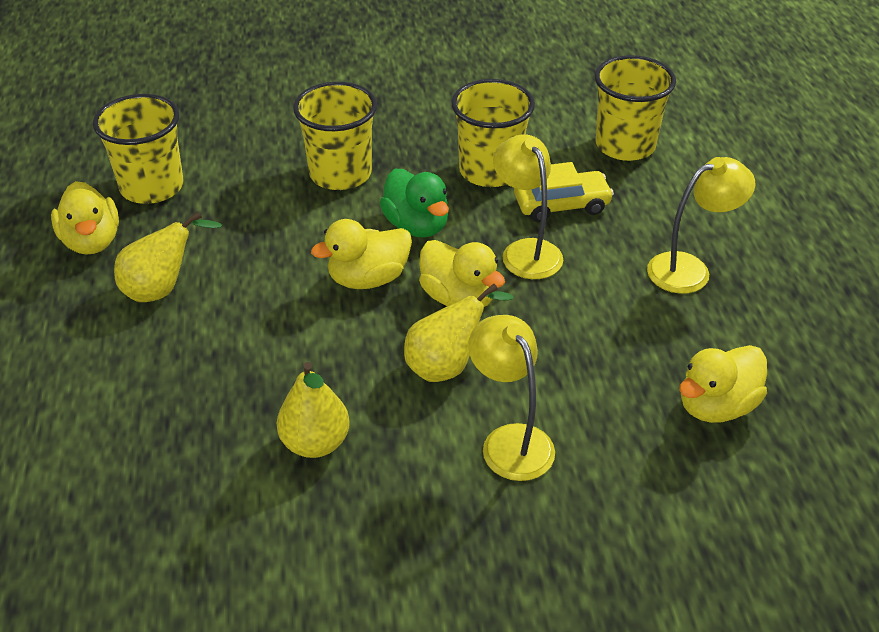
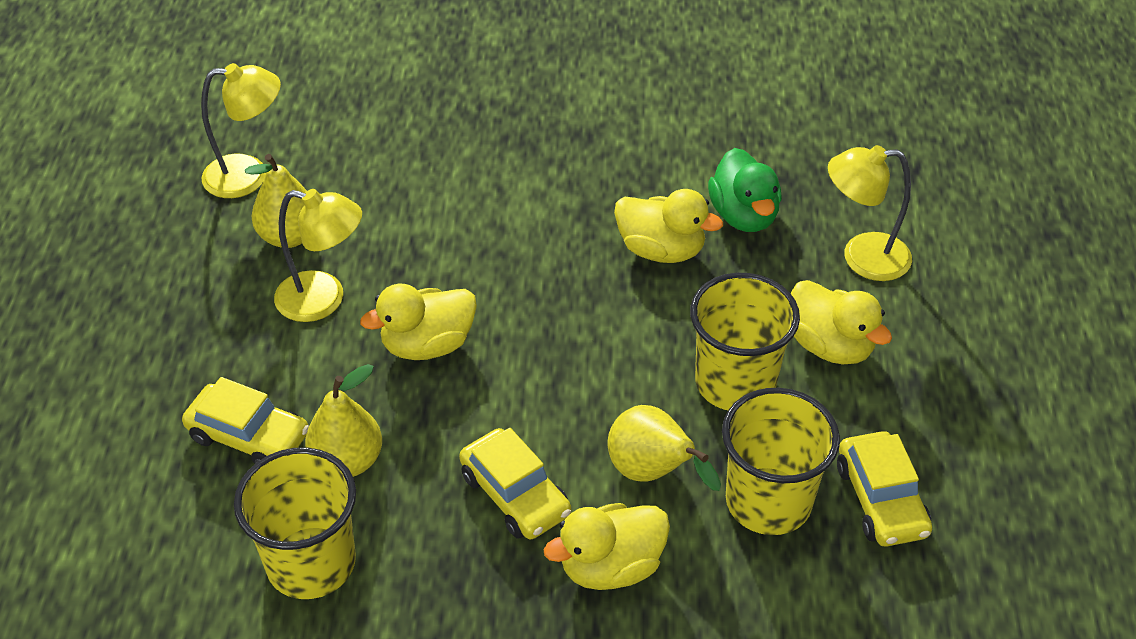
yellow car: 1 -> 3
yellow cup: 4 -> 3

